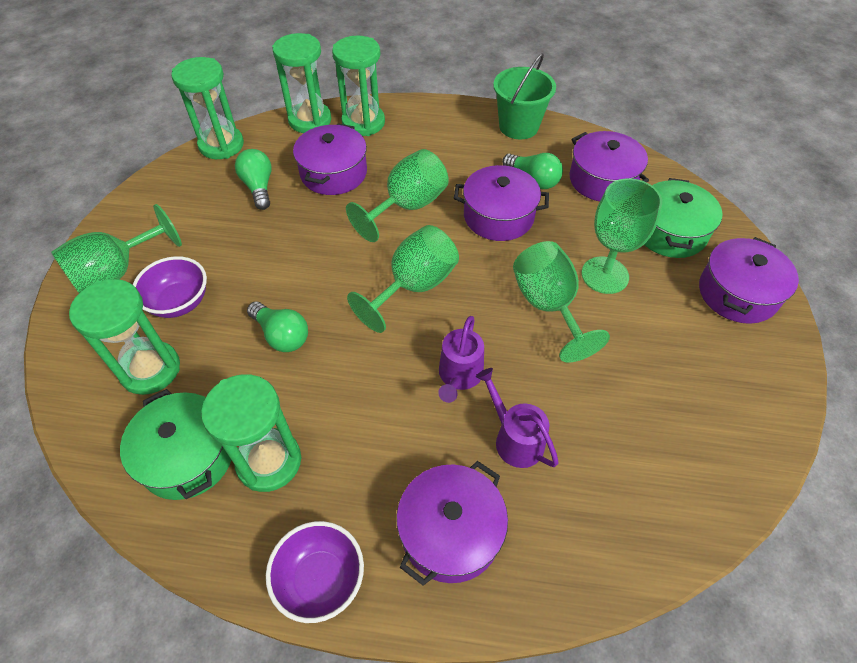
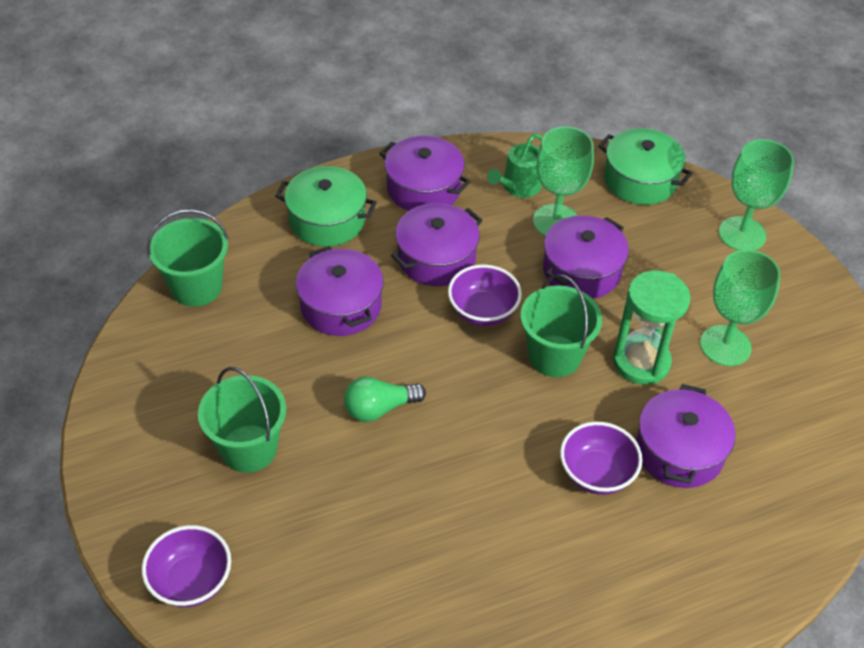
green bucket: 1 -> 3
green goblet: 5 -> 3
green hourglass: 5 -> 1
green light bulb: 3 -> 1
green watering can: 0 -> 1
purple bowl: 2 -> 3
purple watering can: 2 -> 0

